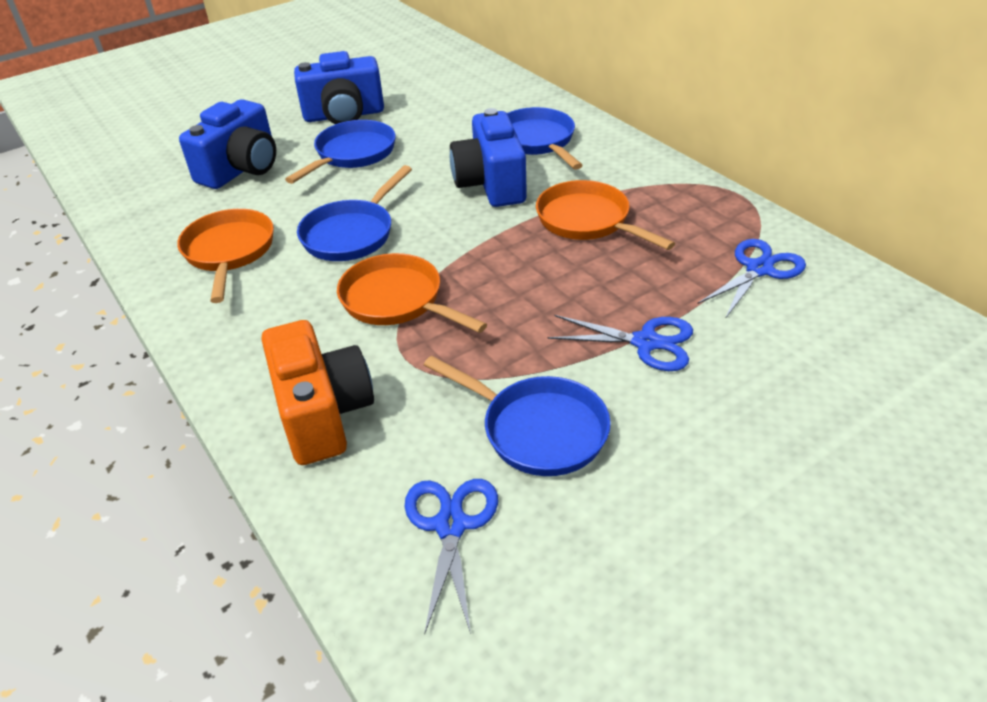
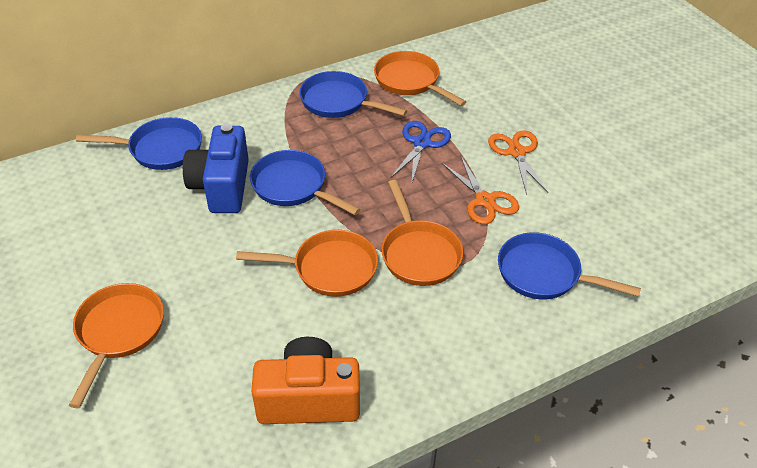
blue camera: 3 -> 1
blue scissors: 3 -> 1
orange pan: 3 -> 4
orange scissors: 0 -> 2

